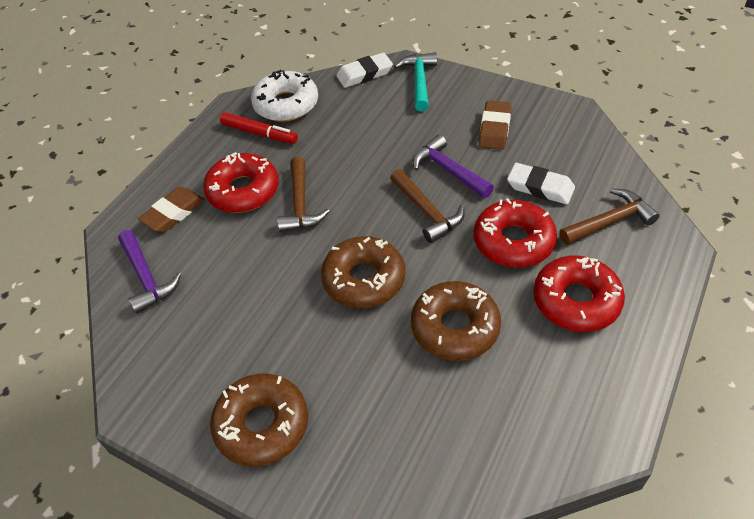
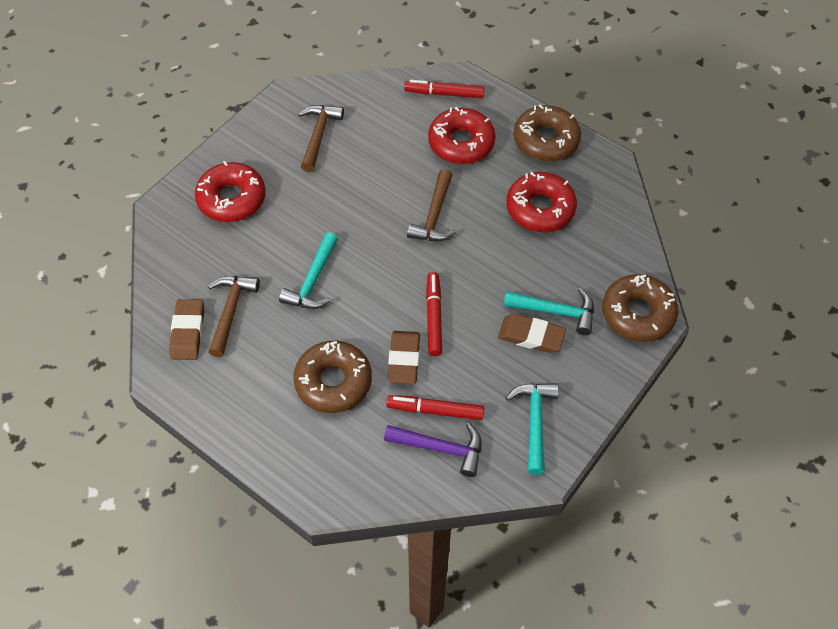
brown eraser: 2 -> 3
purple hammer: 2 -> 1
red marker: 1 -> 3
turquoise hammer: 1 -> 3
white donut: 1 -> 0
white eraser: 2 -> 0

